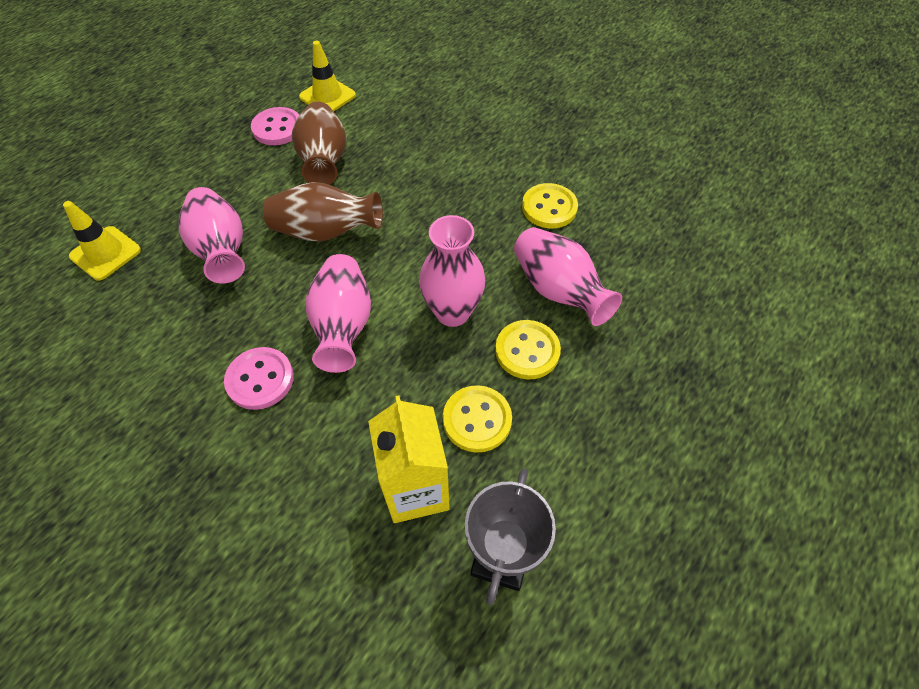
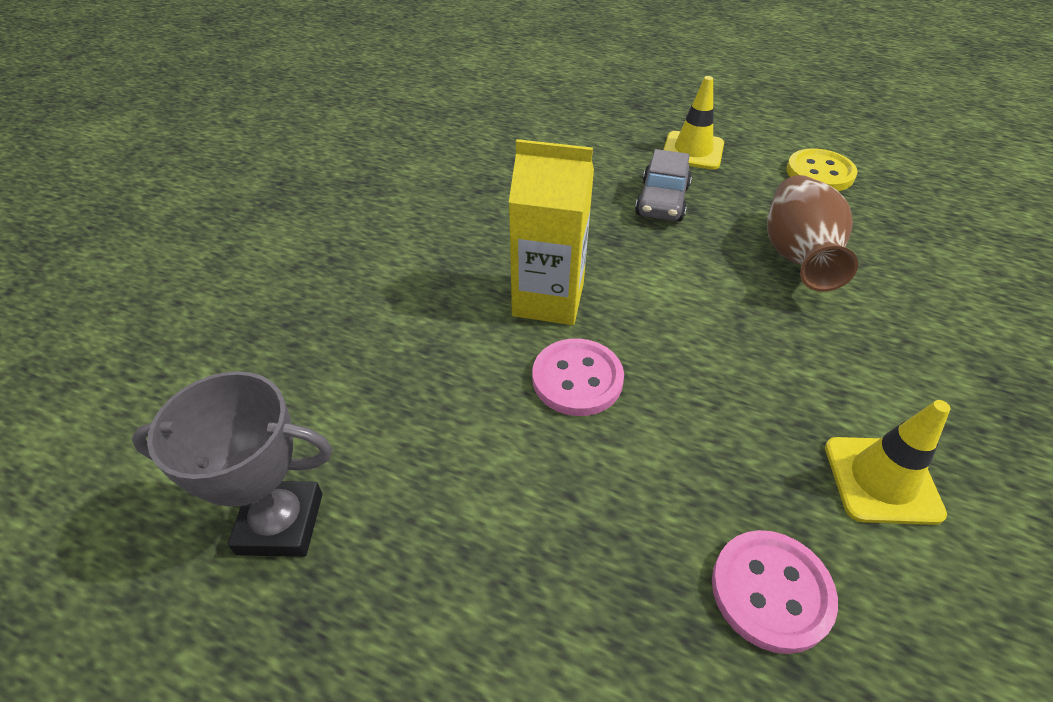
brown vase: 2 -> 1
grey car: 0 -> 1
pink vase: 4 -> 0
yellow button: 3 -> 1

